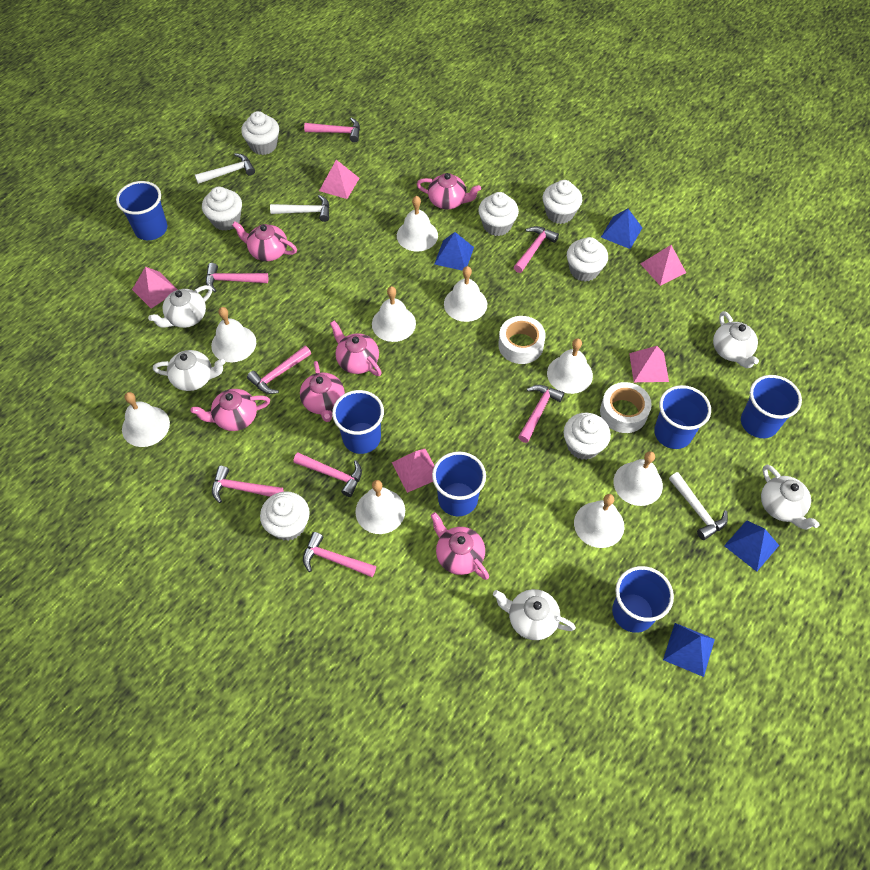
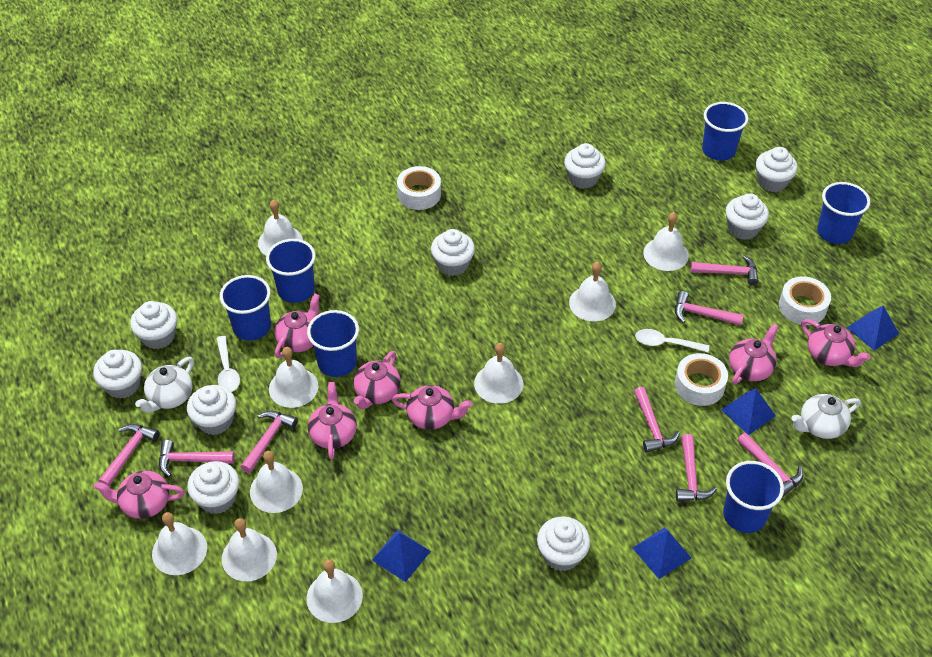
pink pyramid: 5 -> 0
pink teapot: 6 -> 7
white cupcake: 7 -> 9
white hammer: 3 -> 0
white spoon: 0 -> 2
white tape: 2 -> 3
white teapot: 5 -> 2

